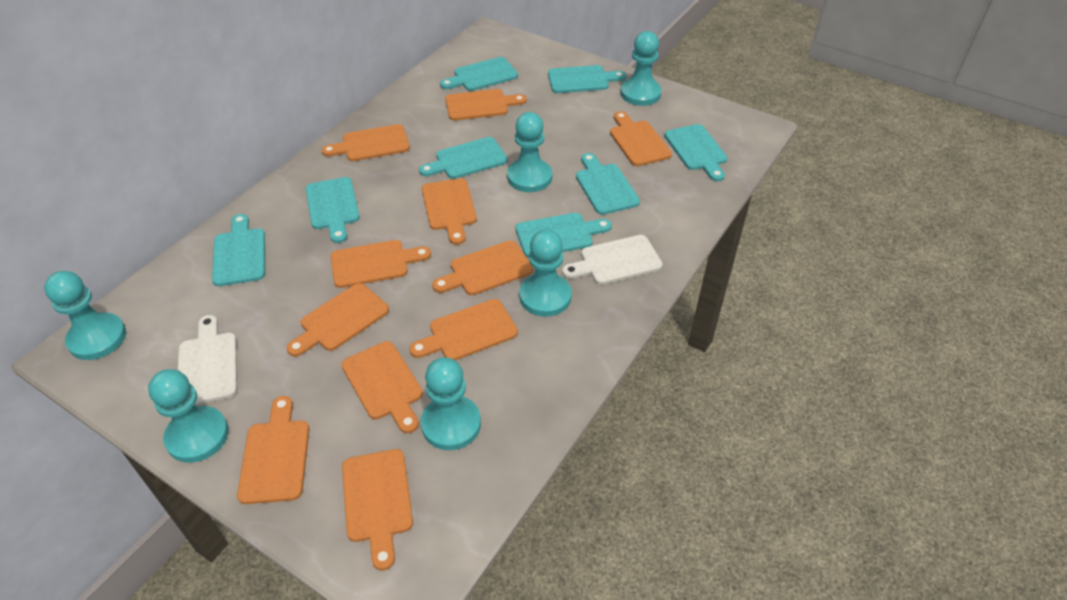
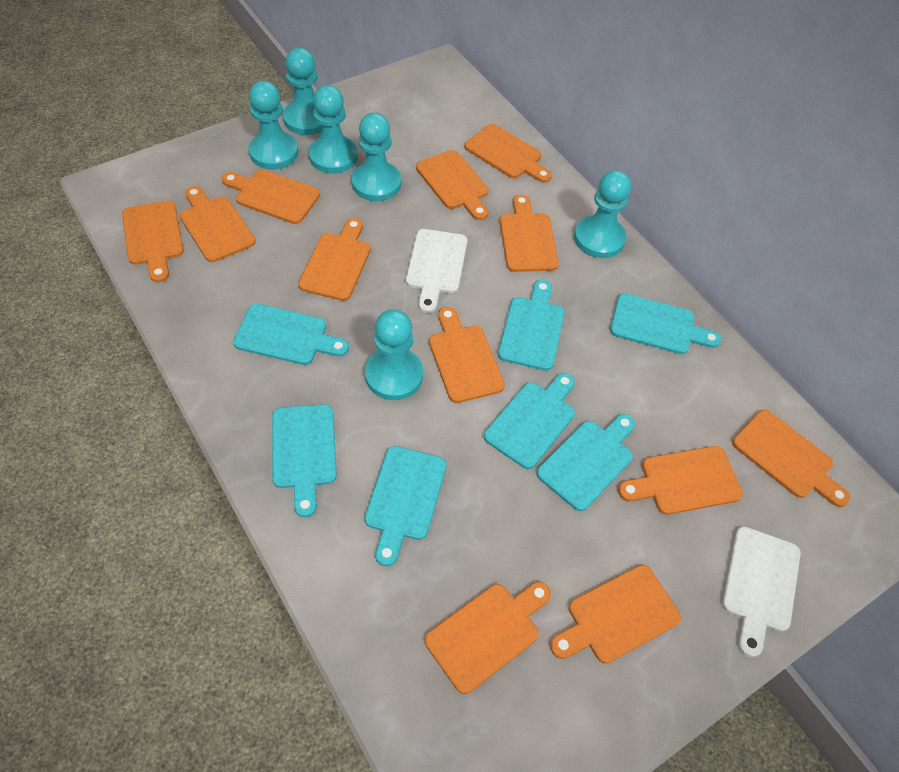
orange cutting board: 11 -> 12
turquoise cutting board: 8 -> 7

